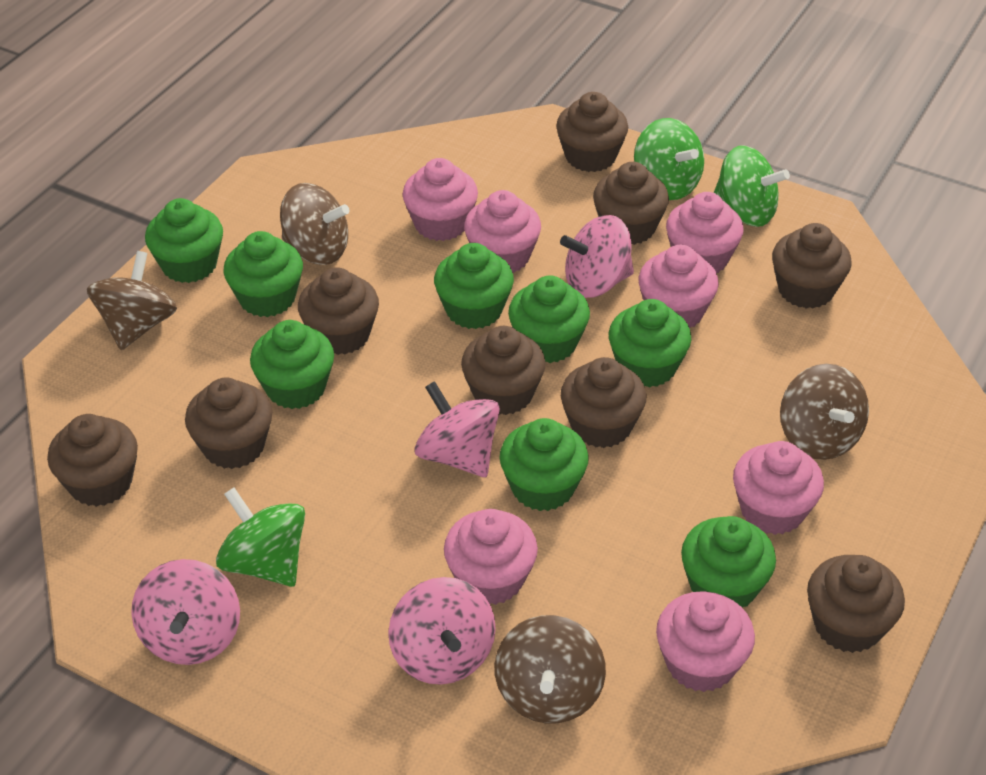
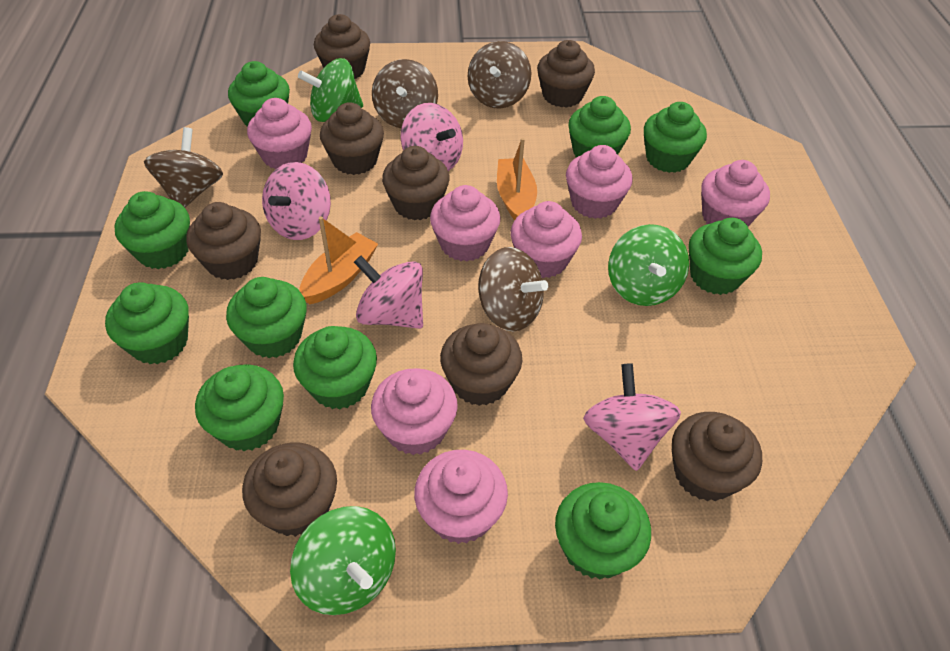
brown cupcake: 9 -> 8
green cupcake: 8 -> 10
orange boat: 0 -> 2

